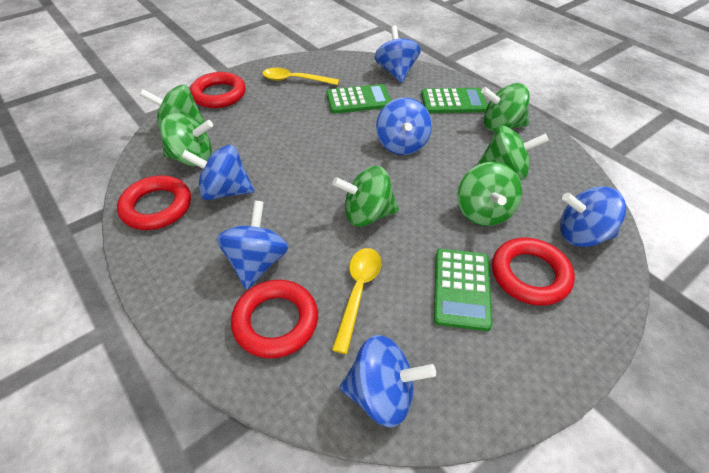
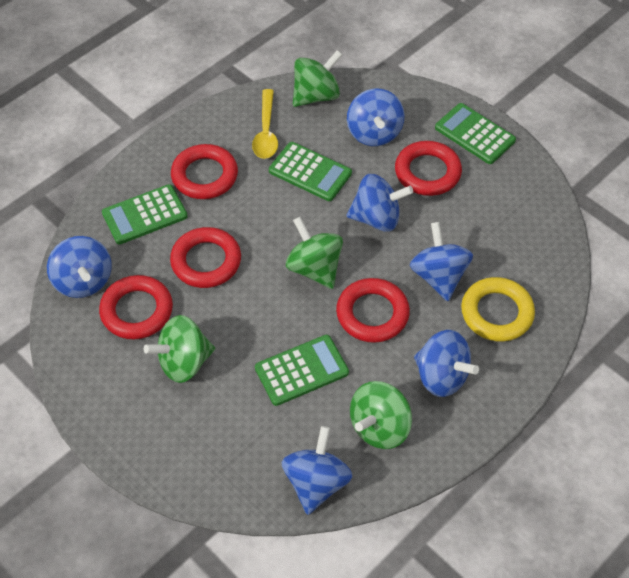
green calculator: 3 -> 4
green spinning top: 6 -> 4
red ring: 4 -> 5
yellow ring: 0 -> 1
yellow spoon: 2 -> 1

